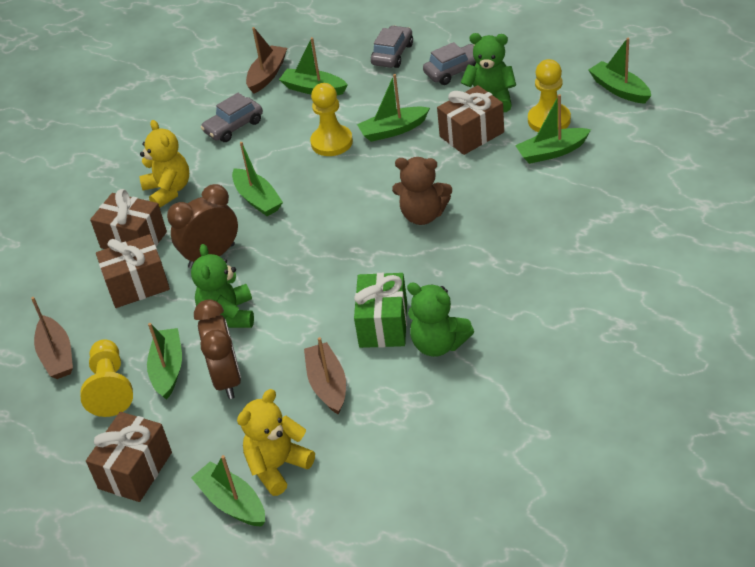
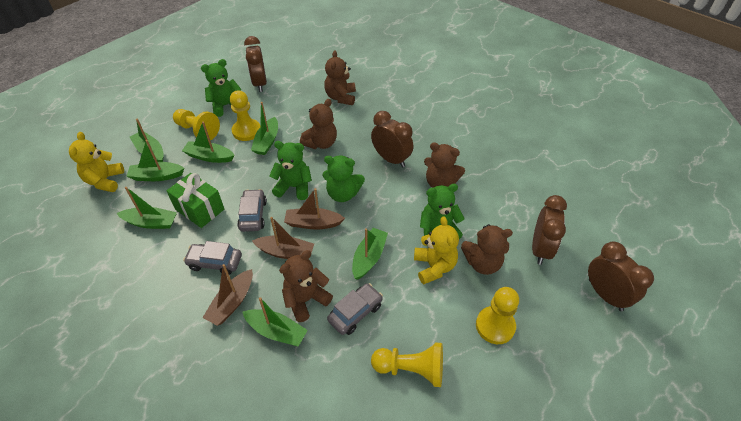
brown clock: 2 -> 4
brown gift: 4 -> 0
brown teddy bear: 1 -> 5
green teddy bear: 3 -> 4
yellow pawn: 3 -> 4

